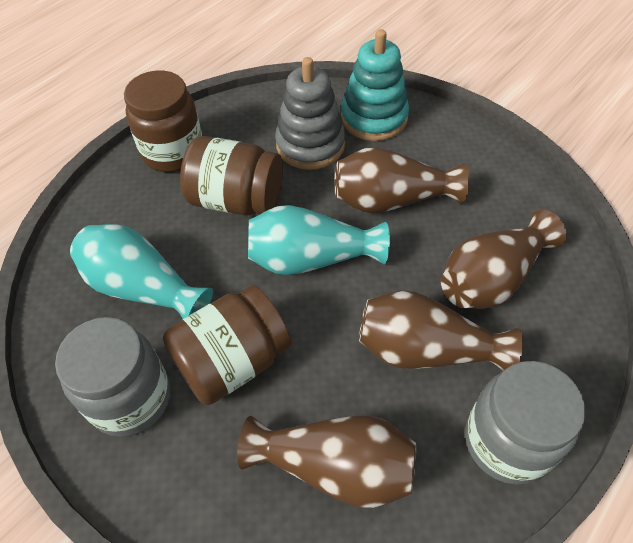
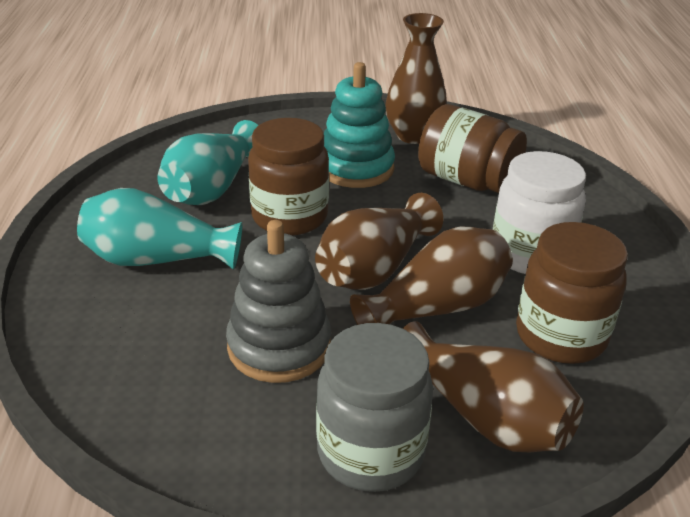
grey jar: 2 -> 1
white jar: 0 -> 1

